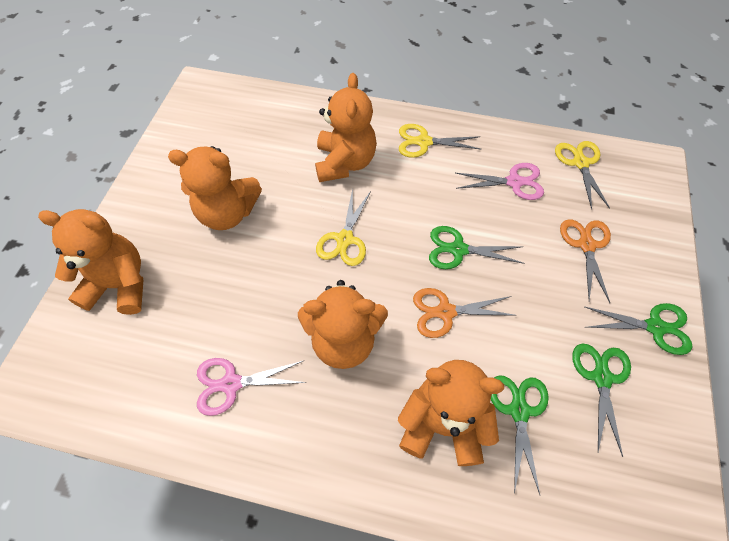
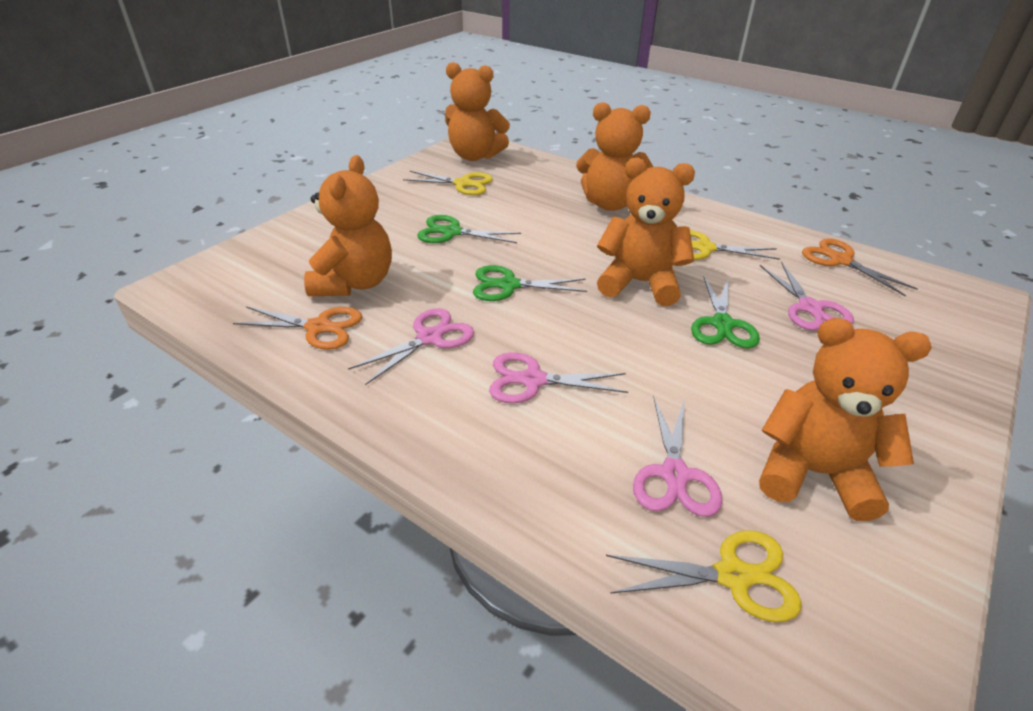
green scissors: 4 -> 3
pink scissors: 2 -> 4

